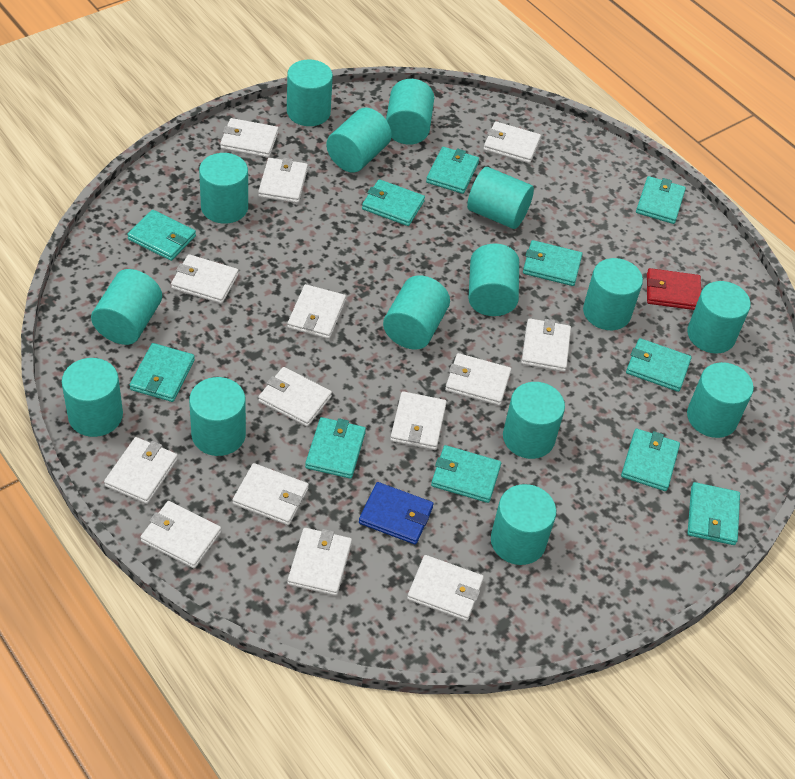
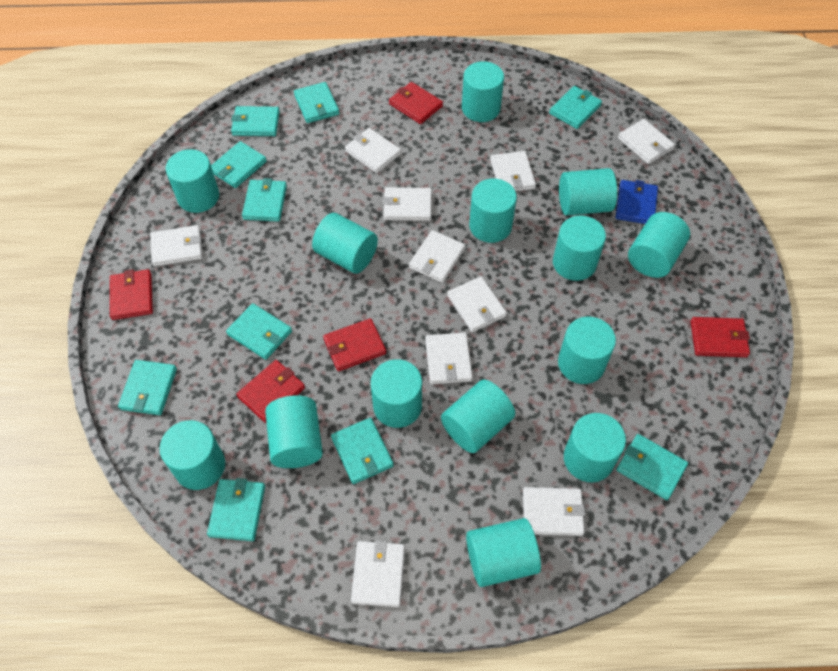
red wallet: 1 -> 5
turquoise cylinder: 15 -> 14
turquoise wallet: 11 -> 10
white wallet: 14 -> 10

